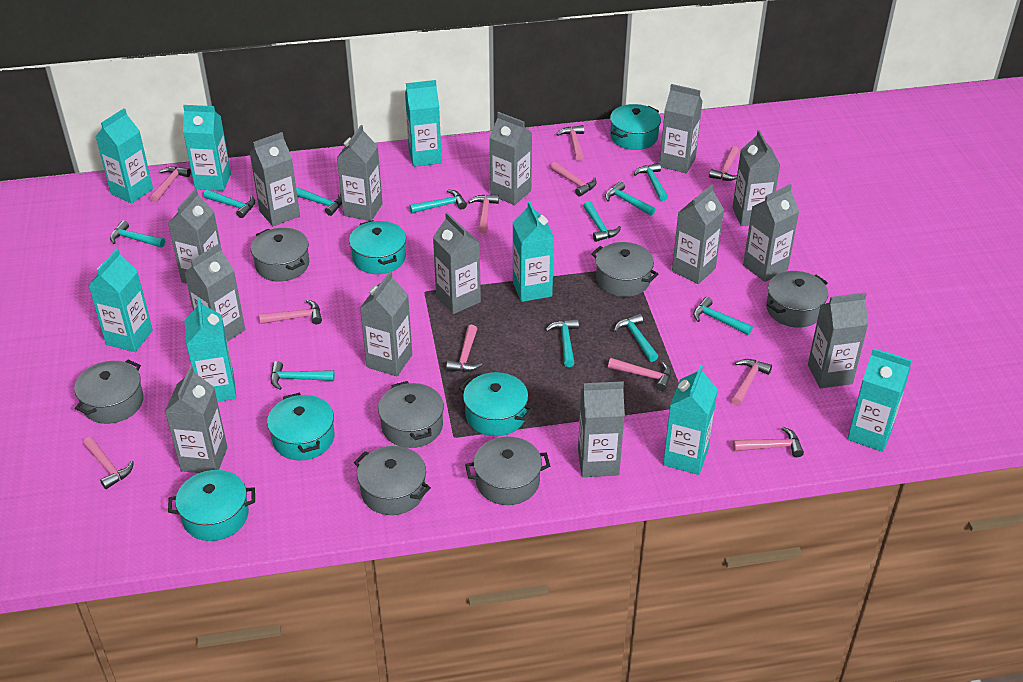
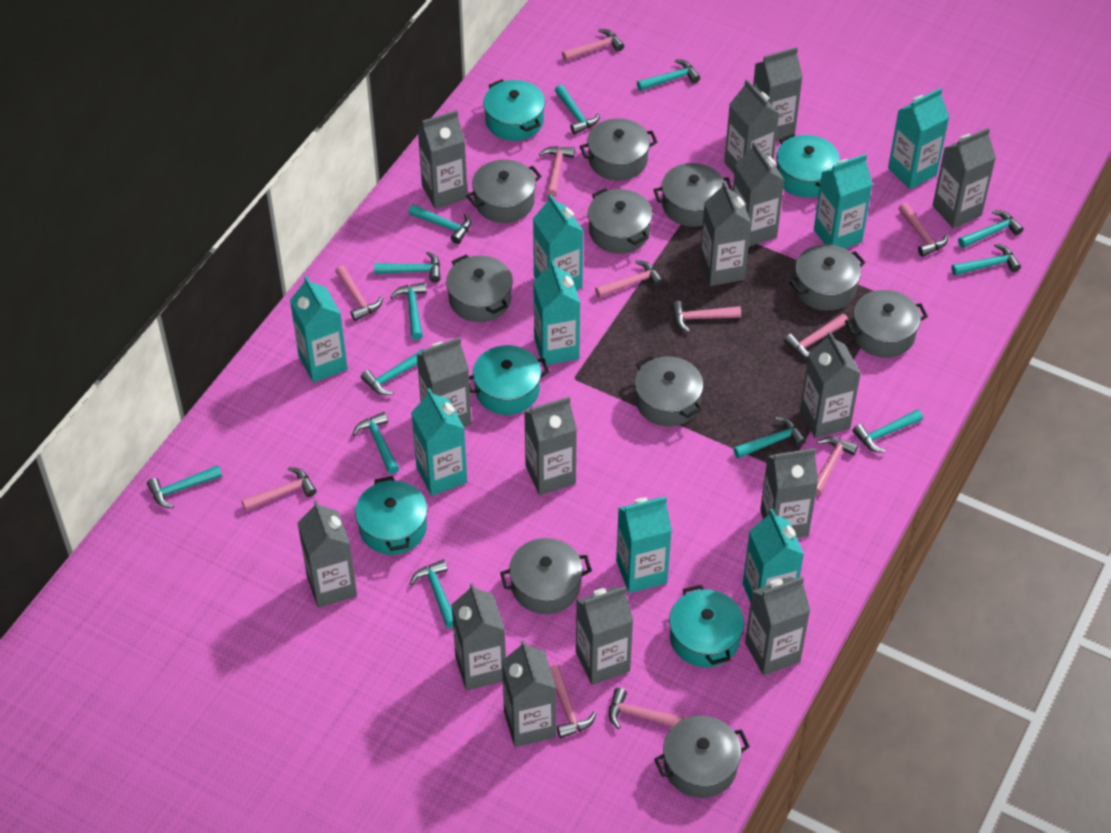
grey carton: 14 -> 15
grey pot: 7 -> 10
turquoise hammer: 11 -> 13

